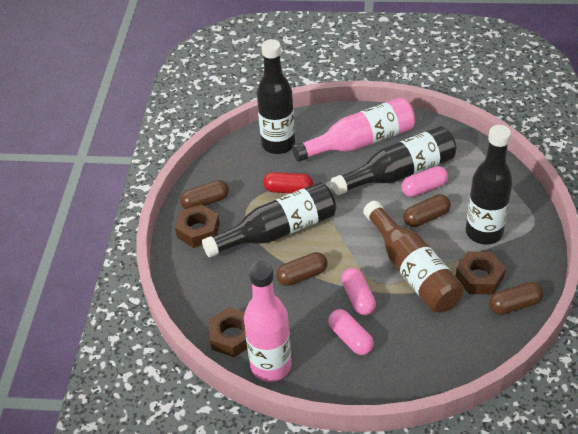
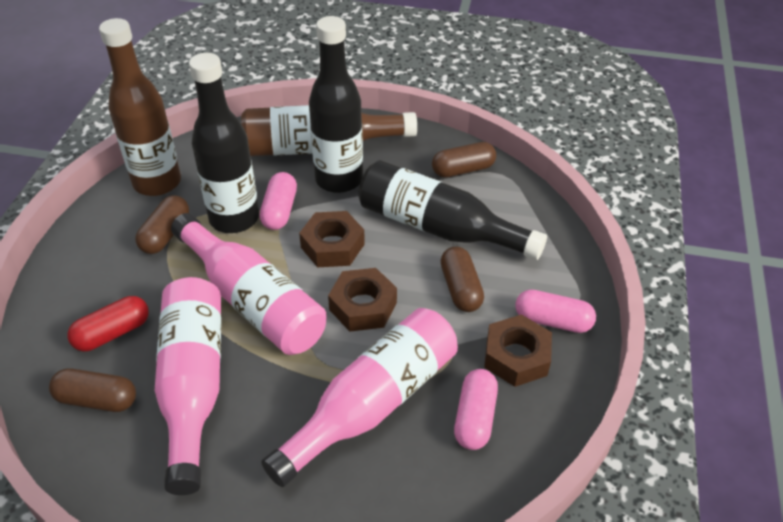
black bottle: 4 -> 3
brown bottle: 1 -> 2
pink bottle: 2 -> 3

